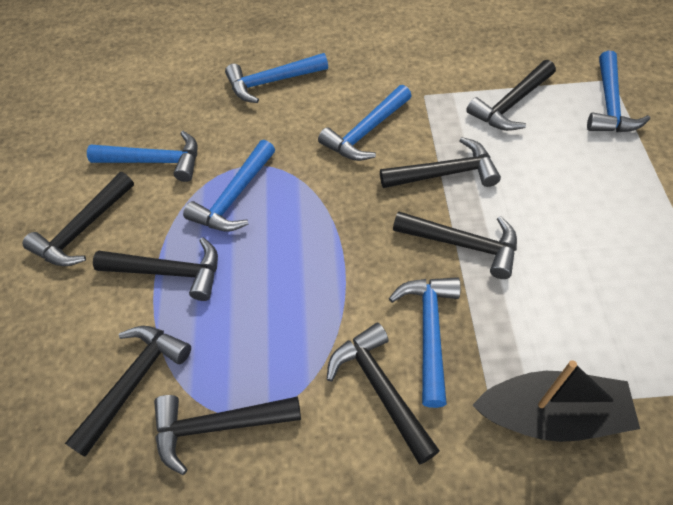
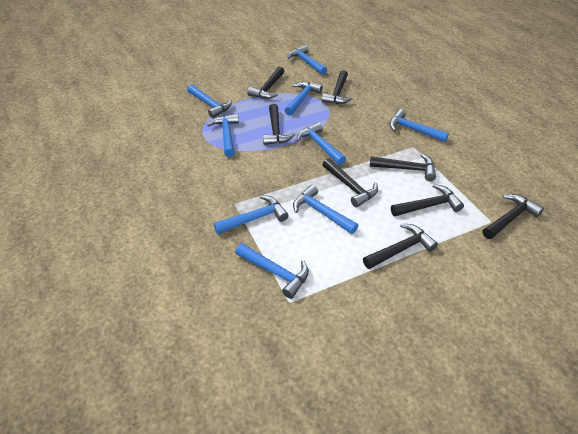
black boat: 1 -> 0
blue hammer: 6 -> 9

